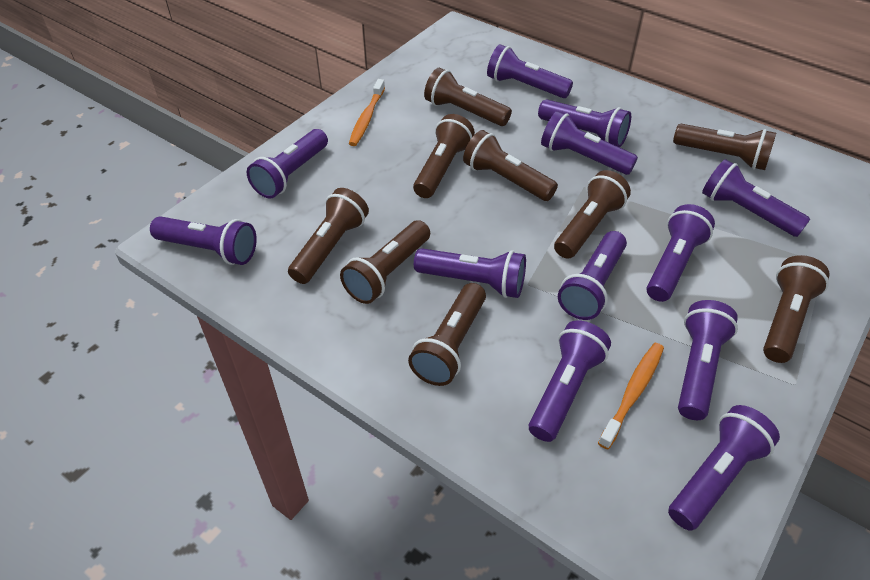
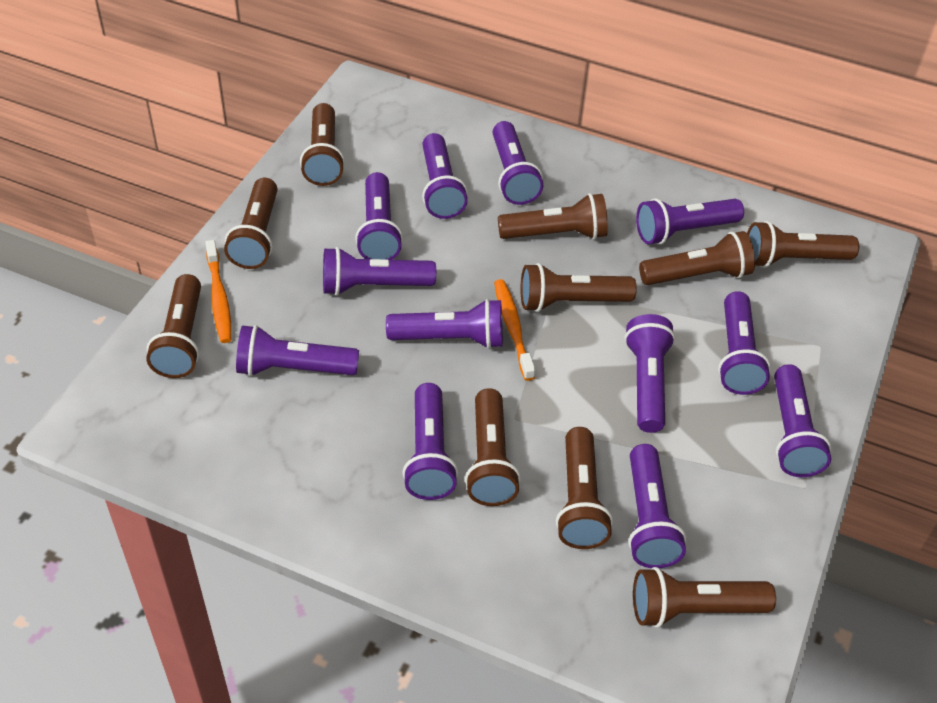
brown flashlight: 9 -> 10

